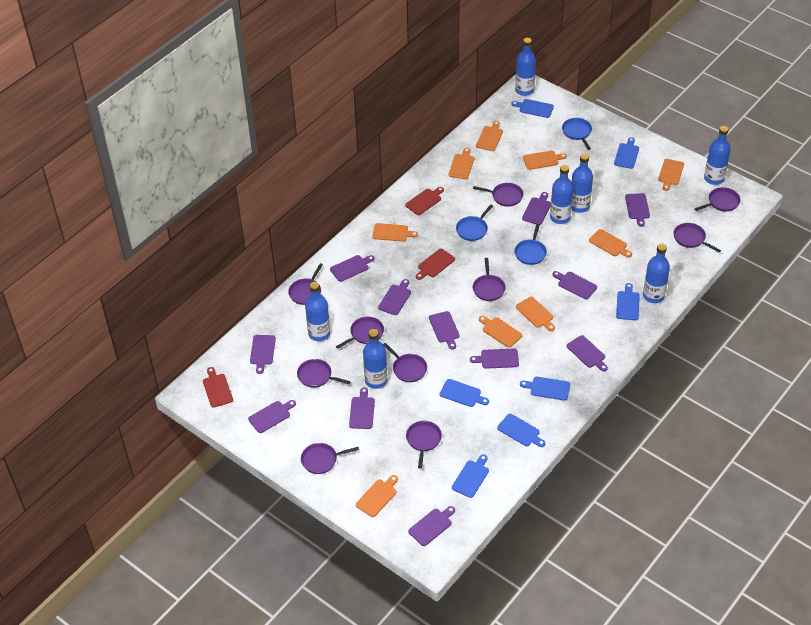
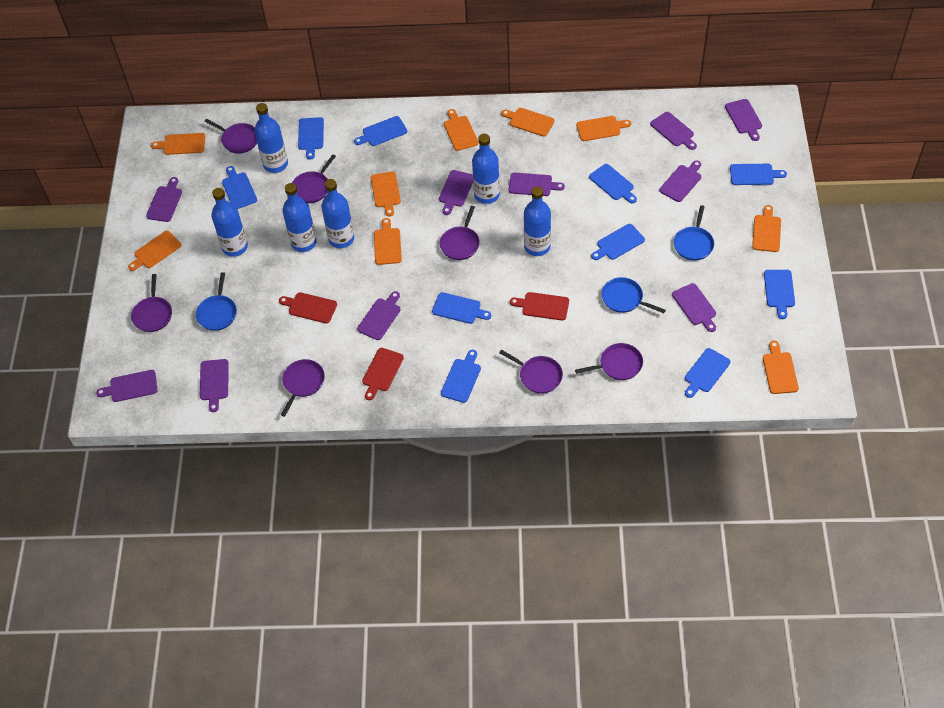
blue bottle: 7 -> 6
blue cutting board: 7 -> 10
purple cutting board: 12 -> 10
purple pan: 10 -> 7

